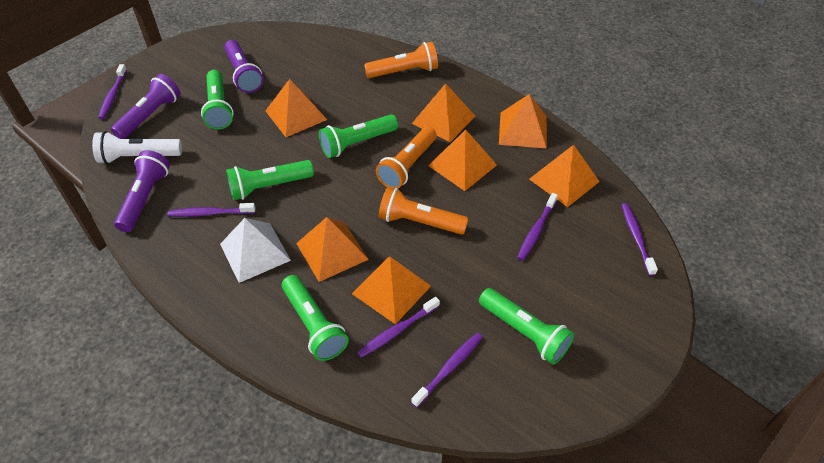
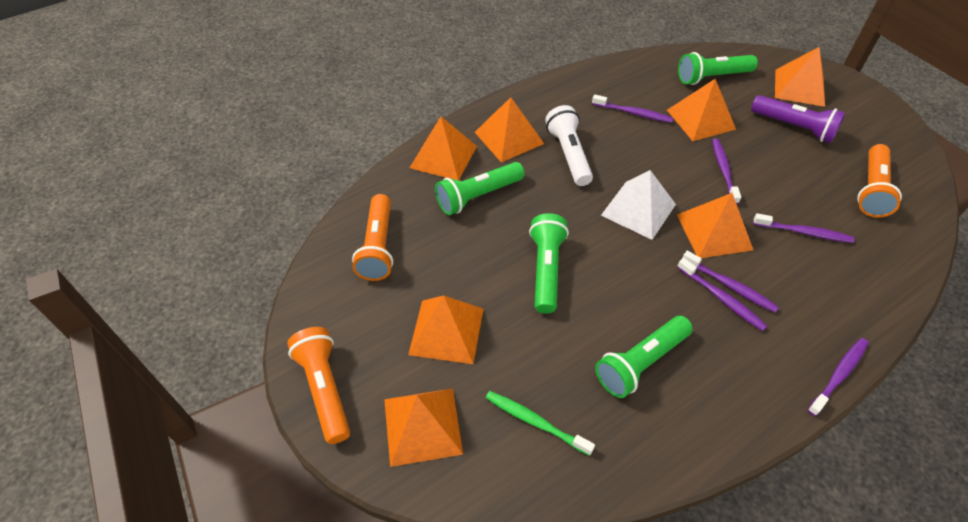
green flashlight: 5 -> 4
green toothbrush: 0 -> 1
purple flashlight: 3 -> 1

